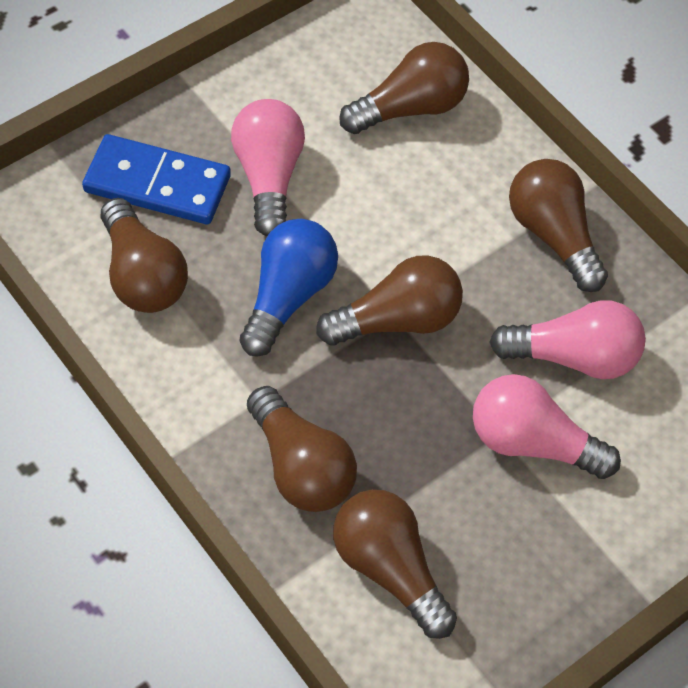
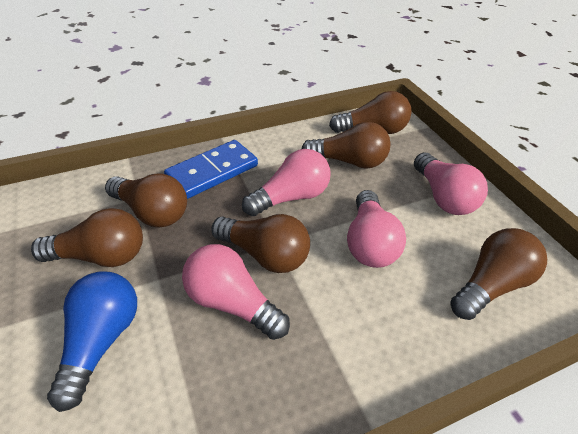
pink light bulb: 3 -> 4

